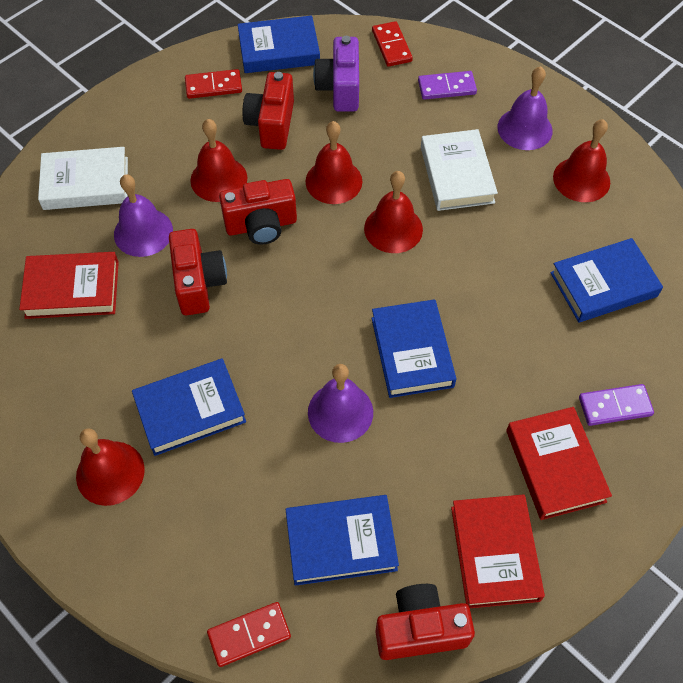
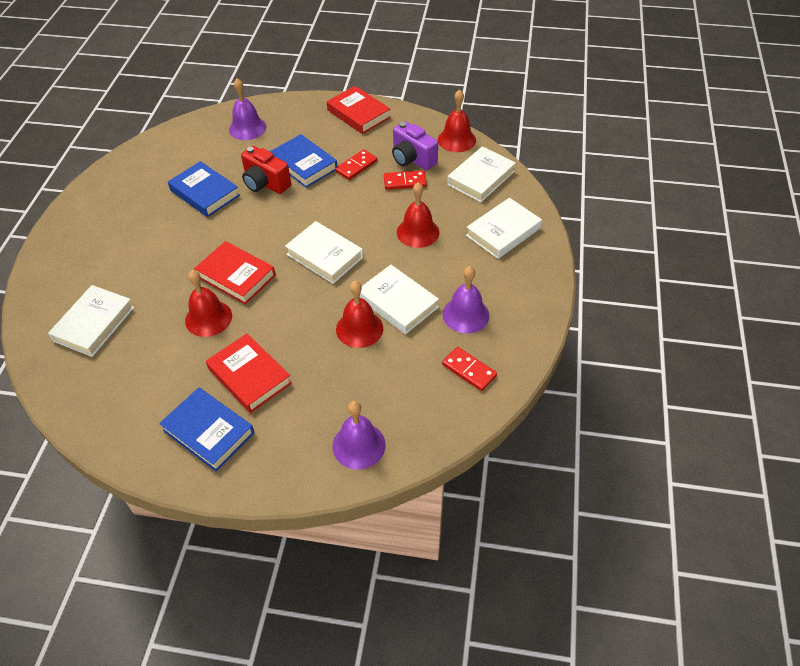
blue book: 5 -> 3
purple domino: 2 -> 0
red bell: 5 -> 4
red camera: 4 -> 1
white book: 2 -> 5

